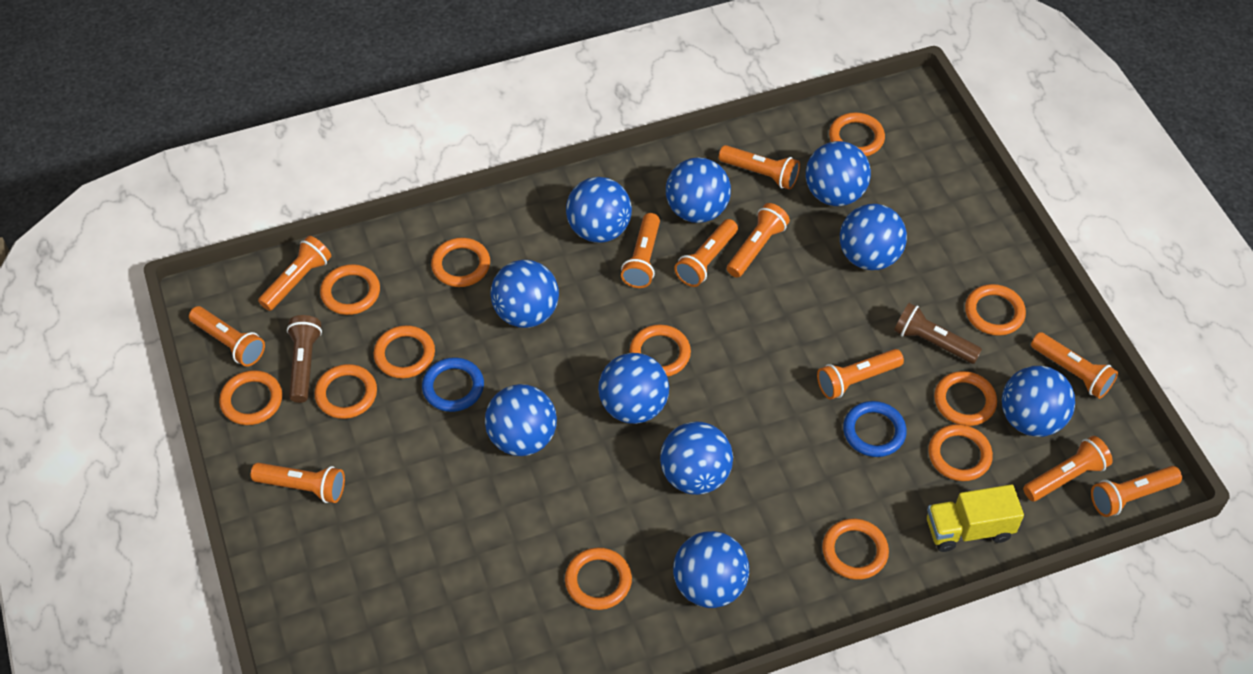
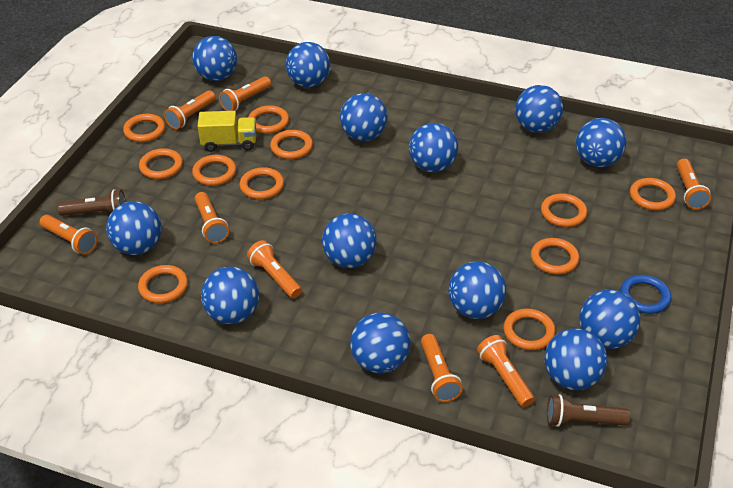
blue ball: 10 -> 13
blue ring: 2 -> 1
orange flashlight: 11 -> 8
orange ring: 12 -> 11

